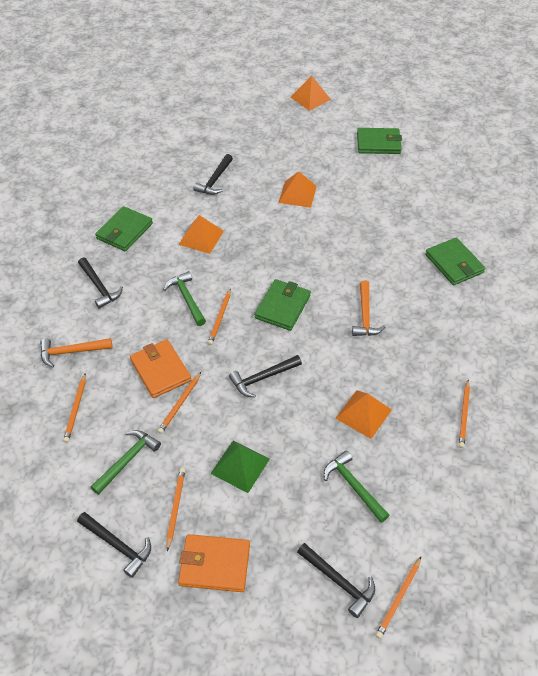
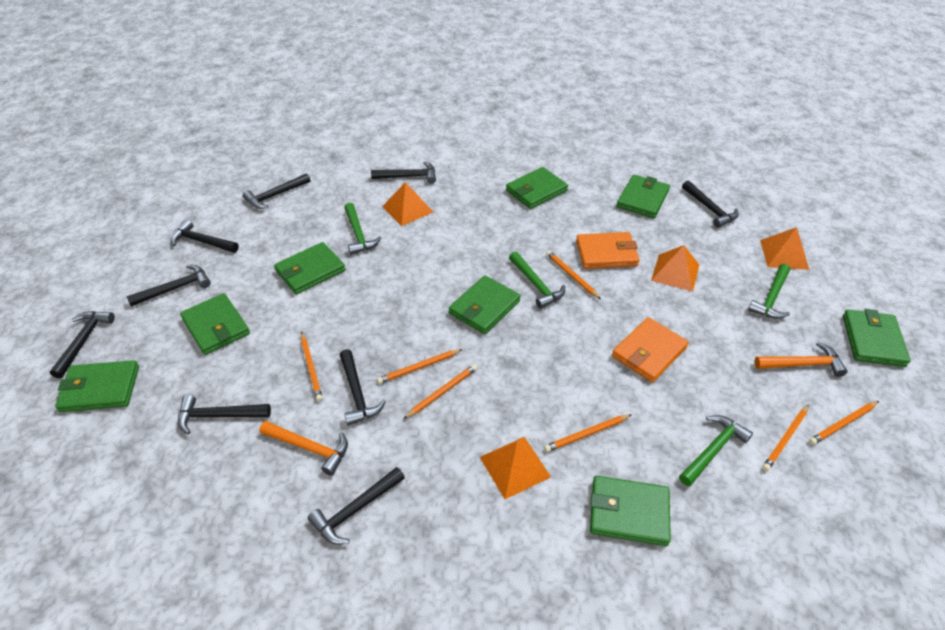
black hammer: 5 -> 9
green hammer: 3 -> 4
green pyramid: 1 -> 0
green wallet: 4 -> 8
orange pencil: 6 -> 7

